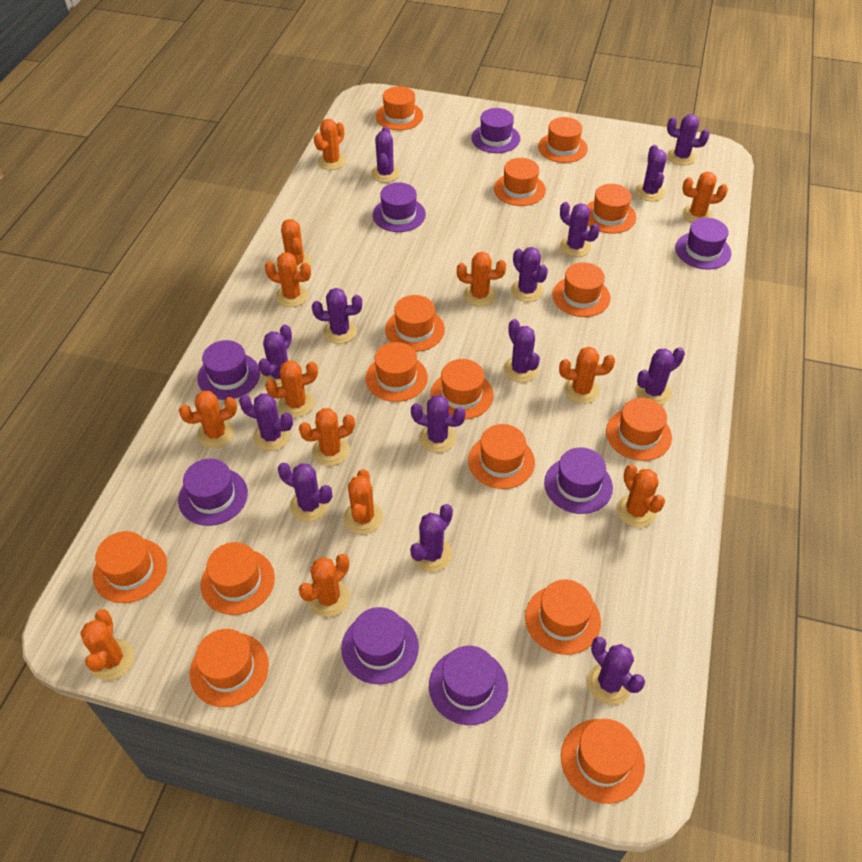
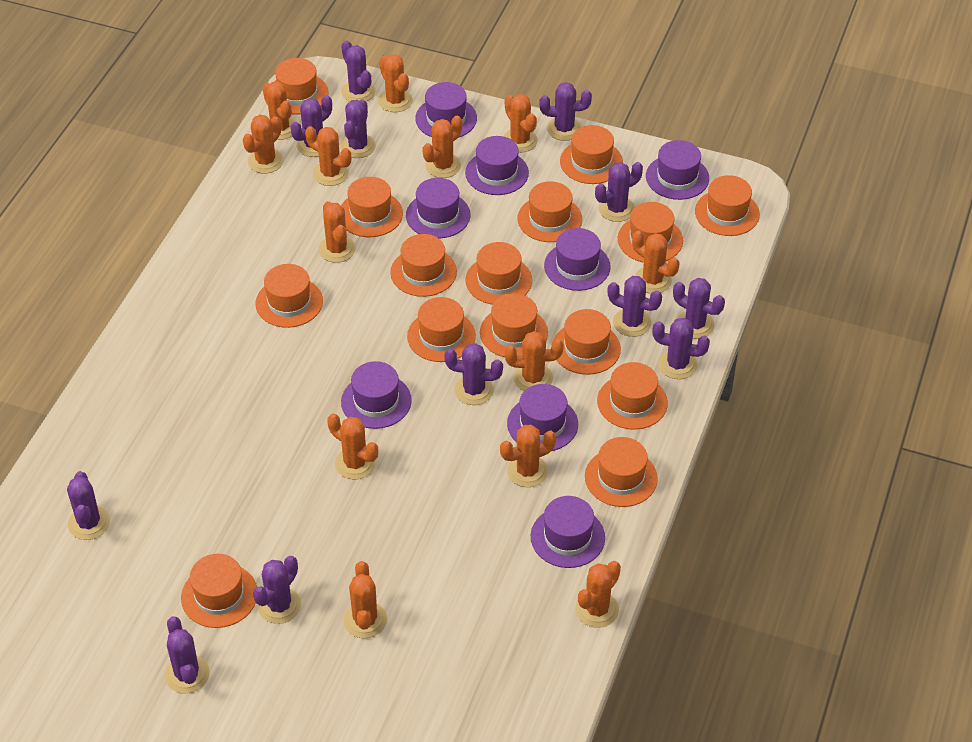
purple cactus: 14 -> 12

